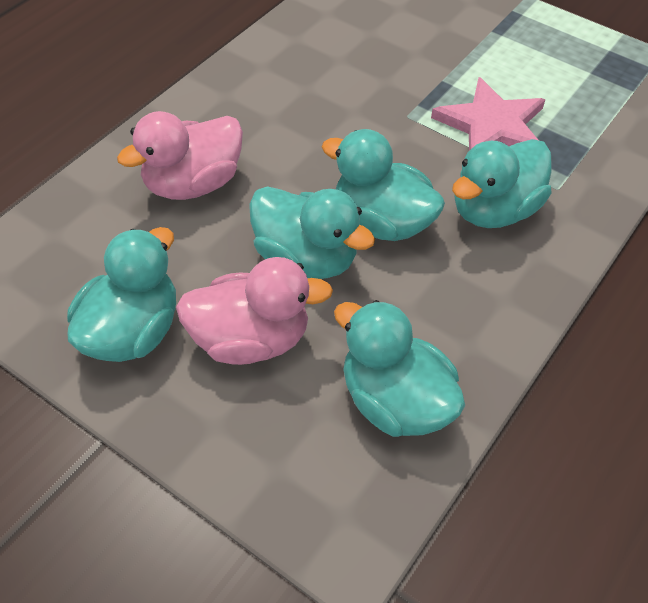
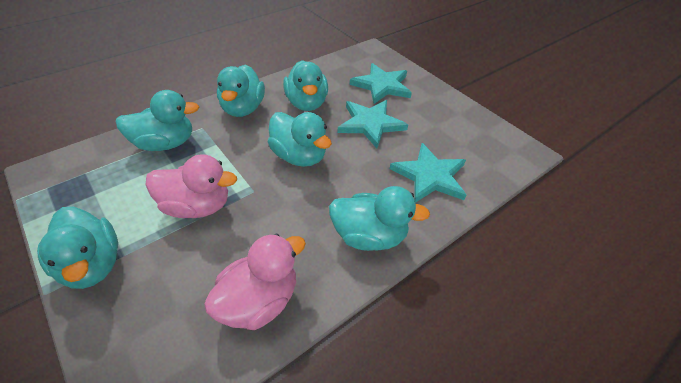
pink star: 1 -> 0
turquoise duck: 5 -> 6
turquoise star: 0 -> 3

